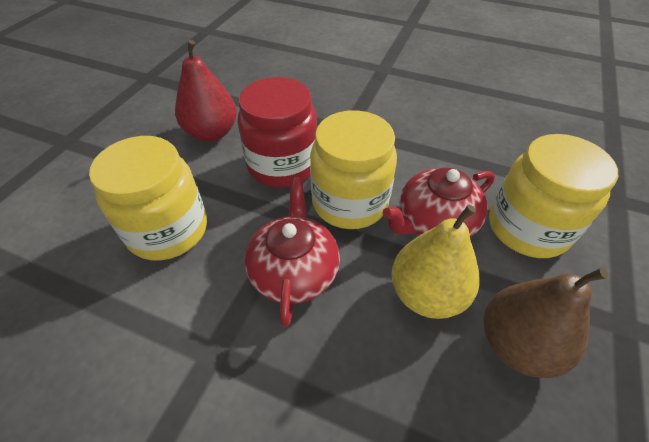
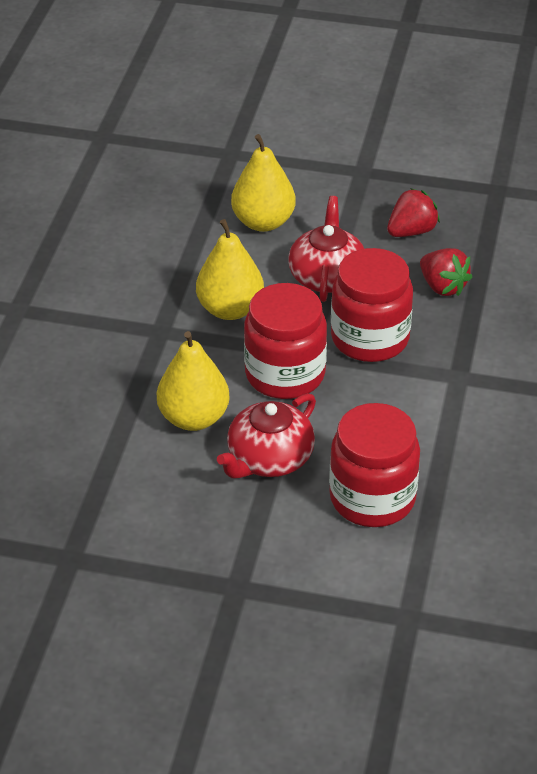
brown pear: 1 -> 0
red jar: 1 -> 3
red pear: 1 -> 0
red strawberry: 0 -> 2
yellow jar: 3 -> 0
yellow pear: 1 -> 3

